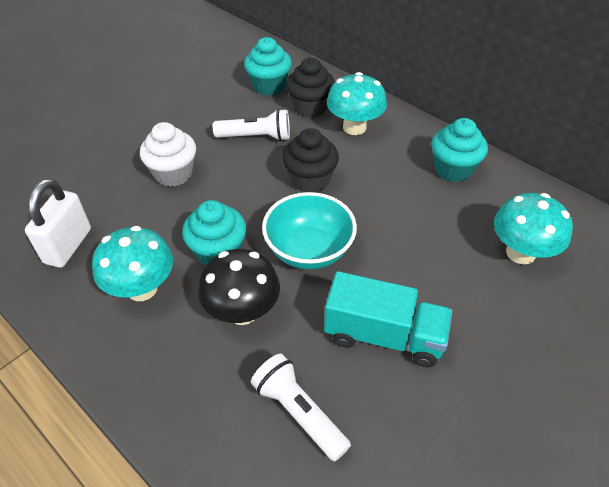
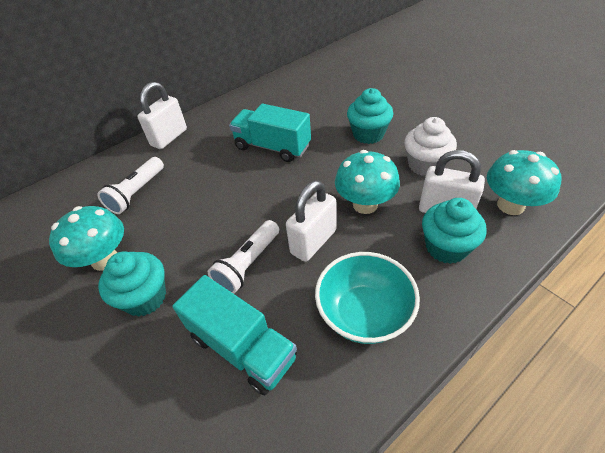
black cupcake: 2 -> 0
black mushroom: 1 -> 0
turquoise truck: 1 -> 2
white padlock: 1 -> 3

